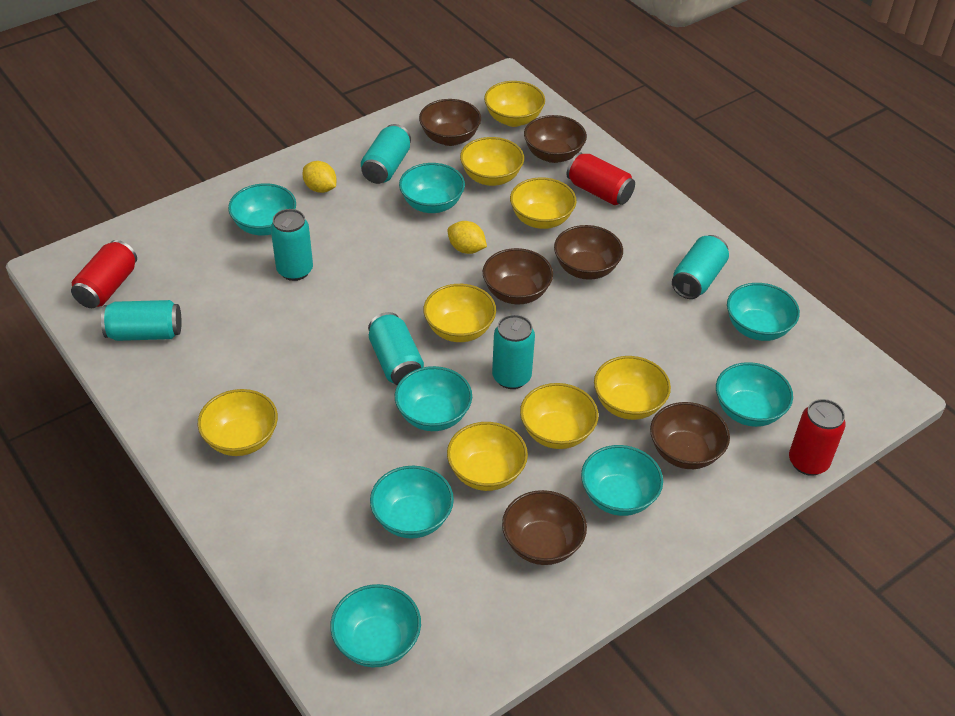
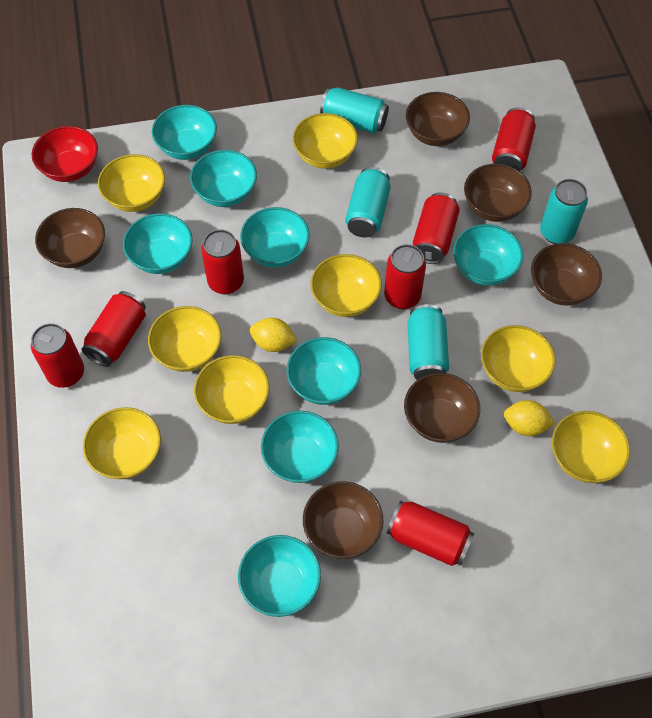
red bowl: 0 -> 1
red can: 3 -> 7
turquoise can: 6 -> 4

